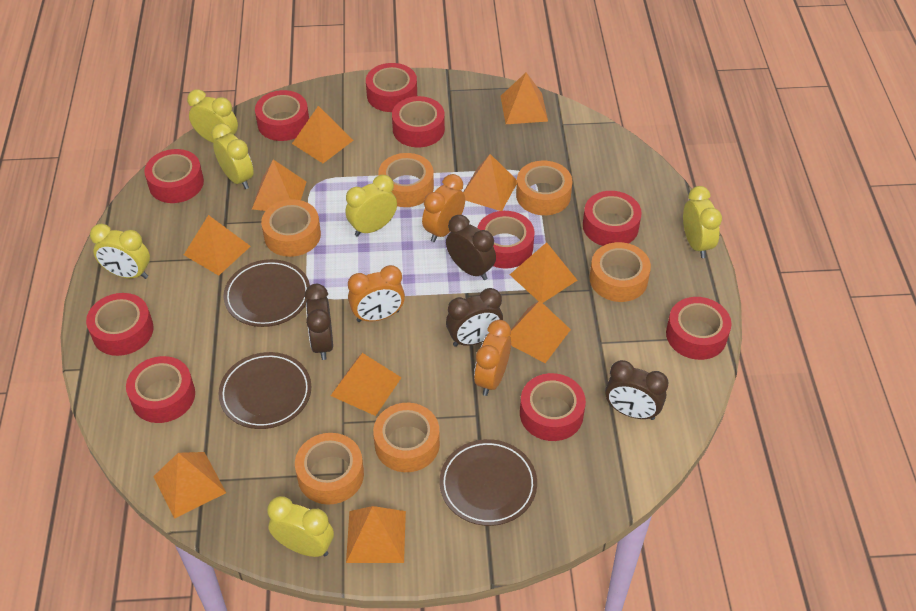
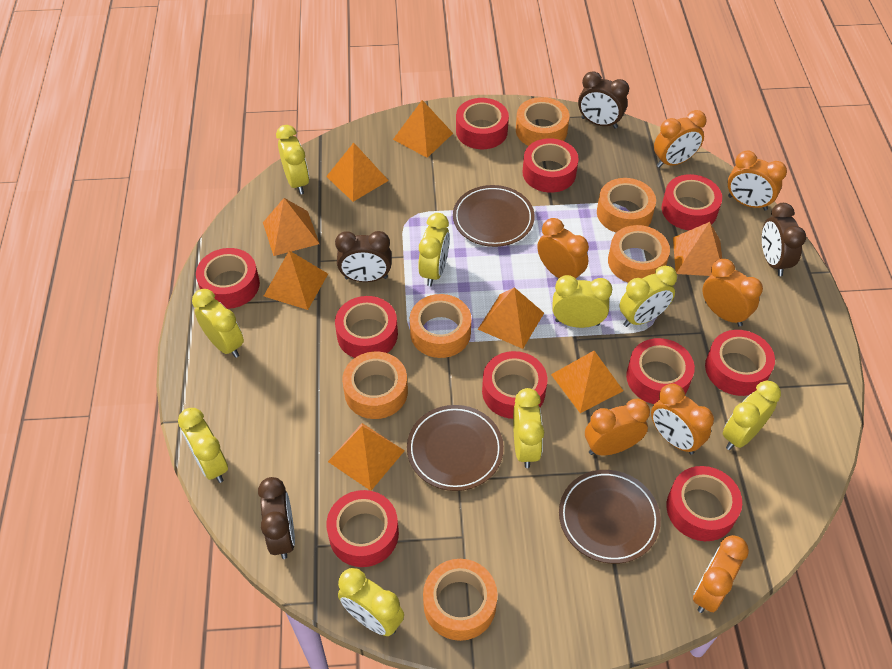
orange clock: 3 -> 7
orange pyramid: 10 -> 8
yellow clock: 6 -> 9

